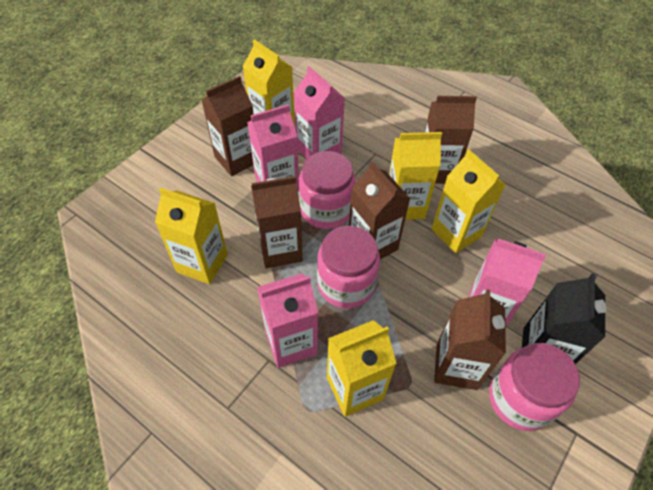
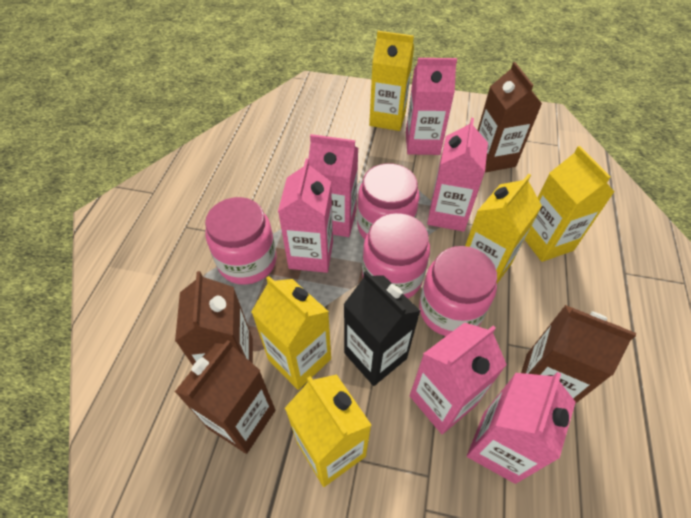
brown carton: 5 -> 4
pink carton: 4 -> 6
pink jar: 3 -> 4

